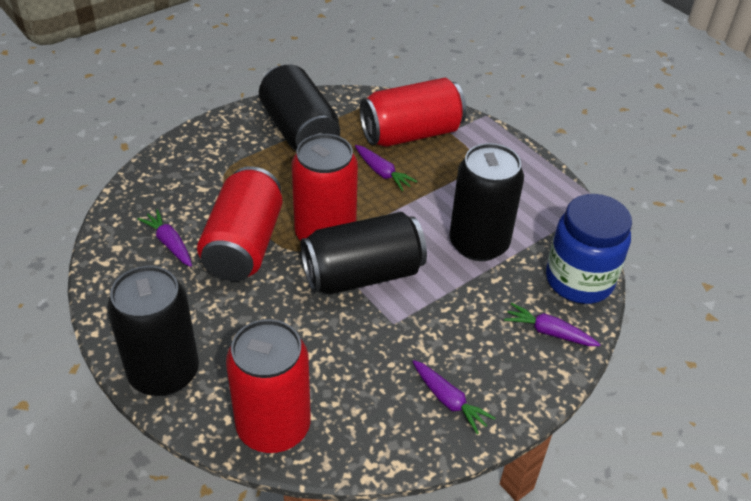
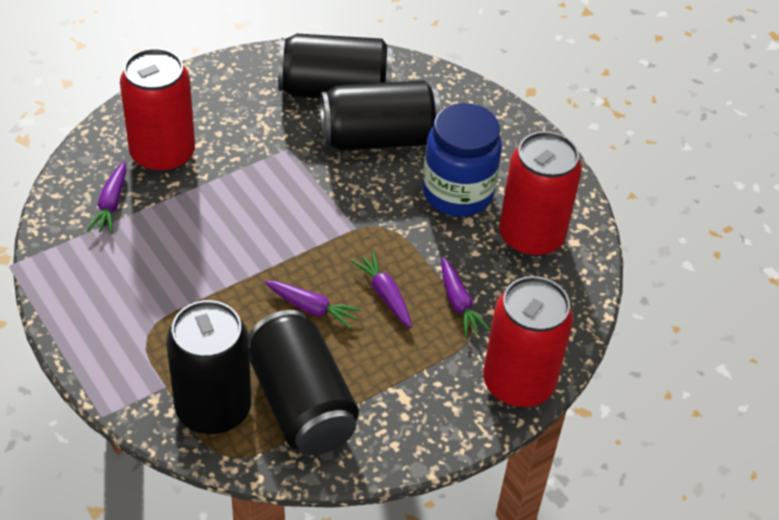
red can: 4 -> 3

